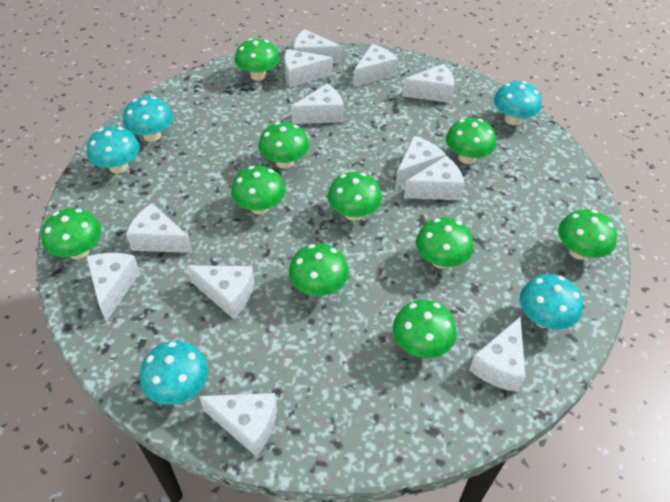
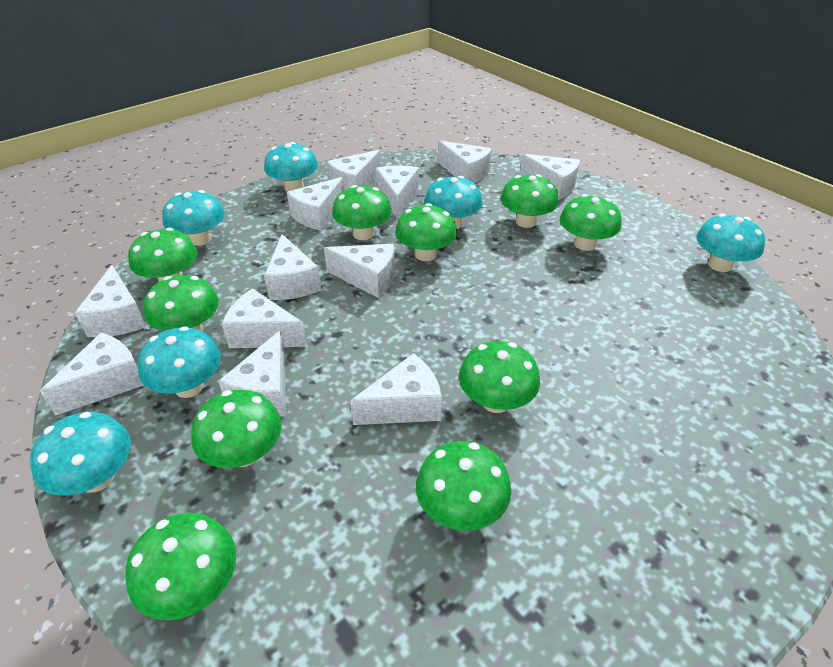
turquoise mushroom: 5 -> 6

